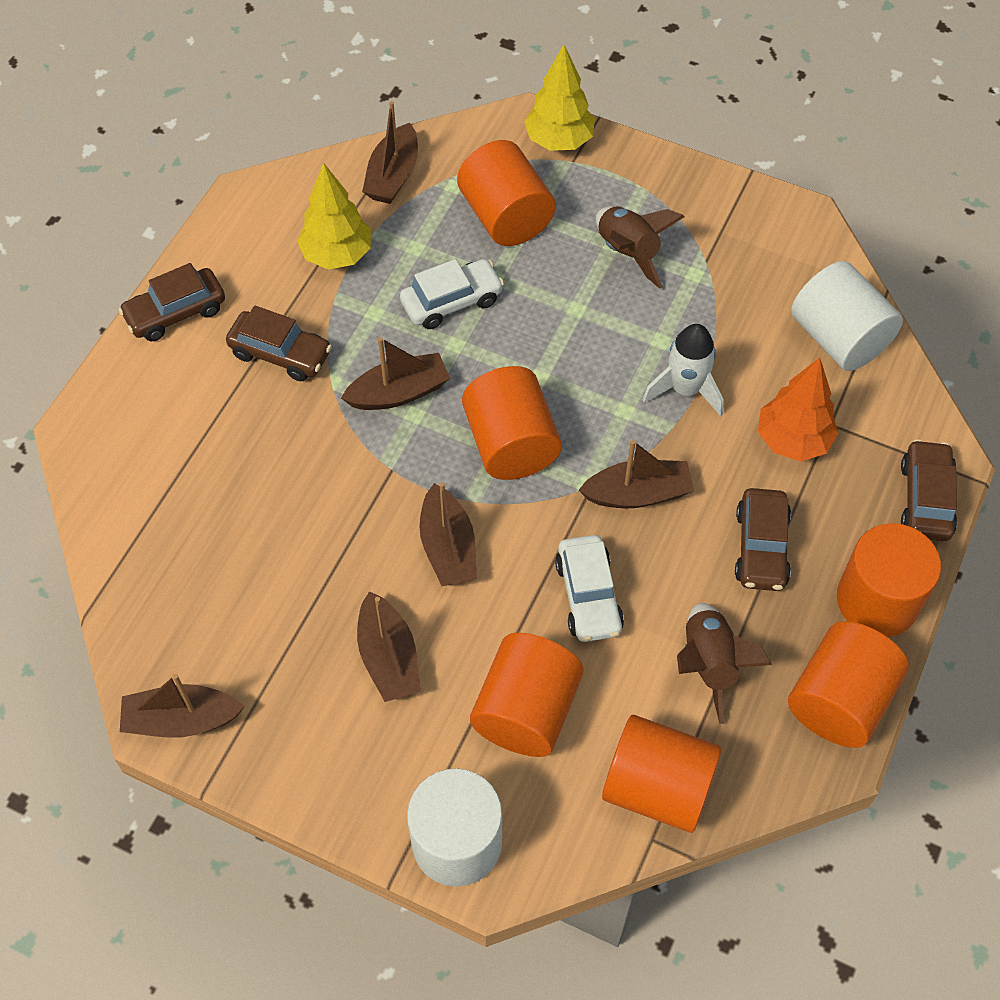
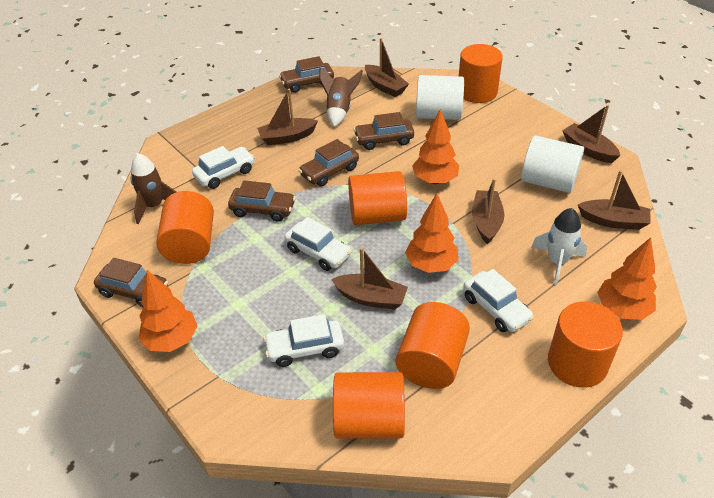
brown car: 4 -> 5
orange tree: 1 -> 4
white car: 2 -> 4
yellow tree: 2 -> 0

